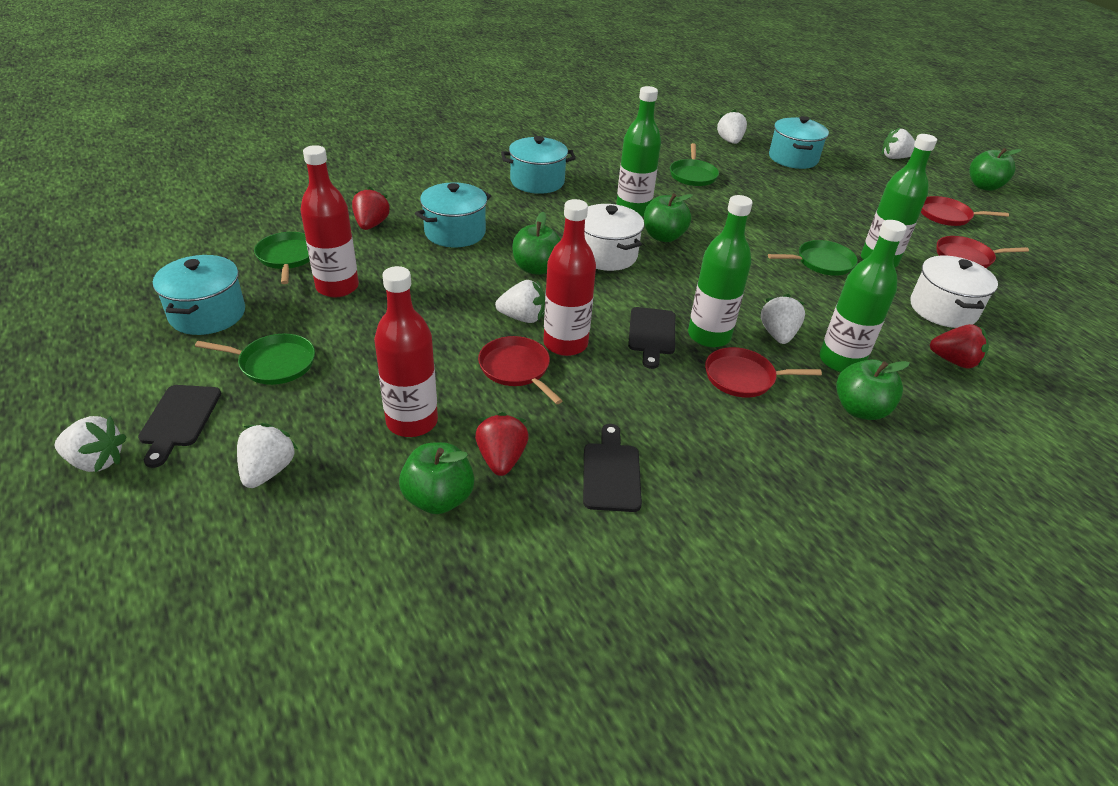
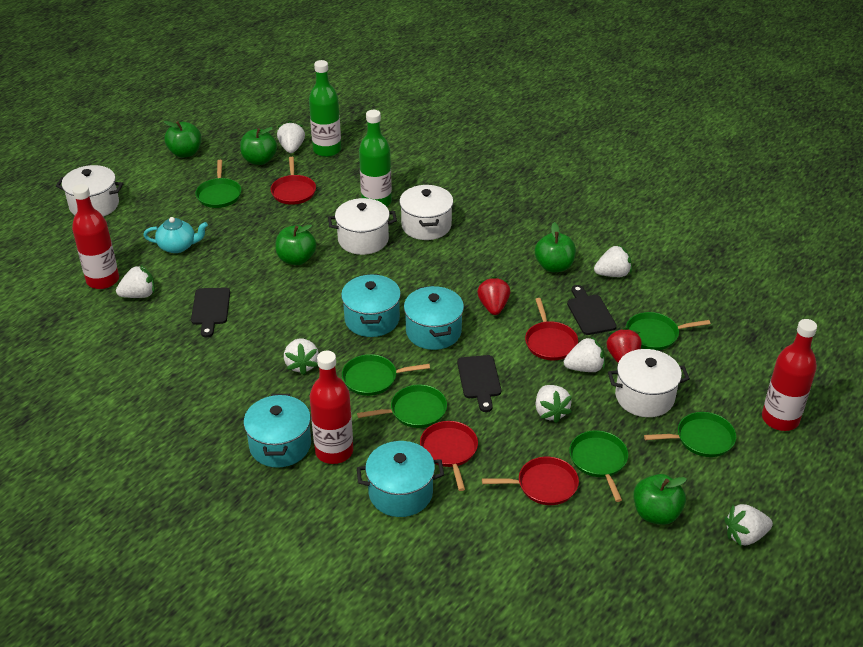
green bottle: 4 -> 2
green pan: 4 -> 6
red strawberry: 3 -> 2
turquoise teapot: 0 -> 1
white pot: 2 -> 4
white strawberry: 6 -> 7

